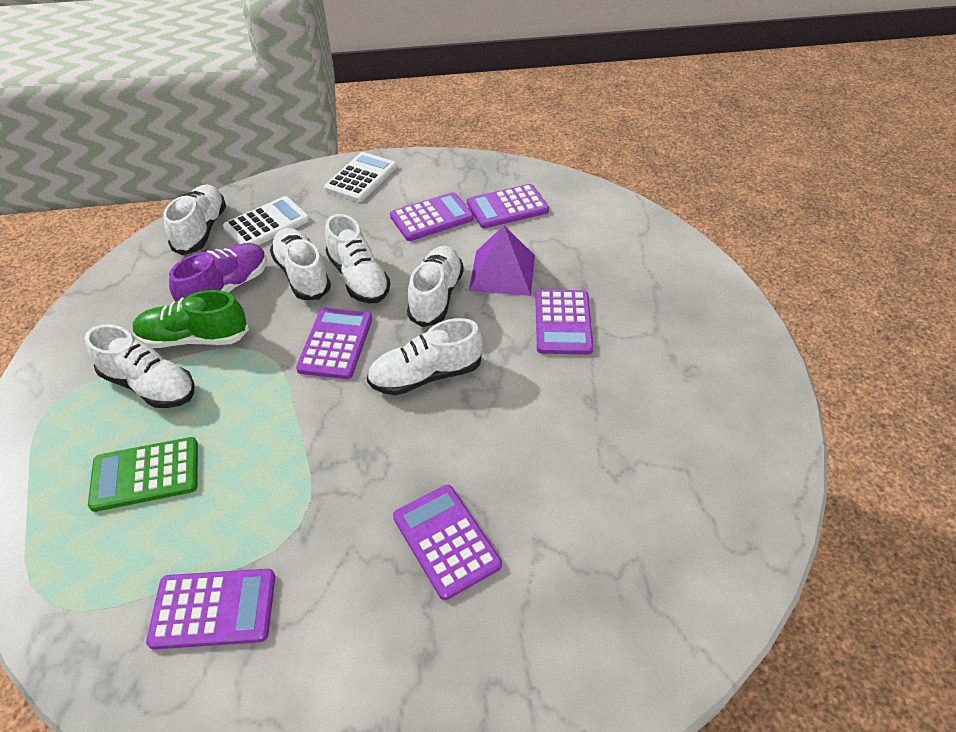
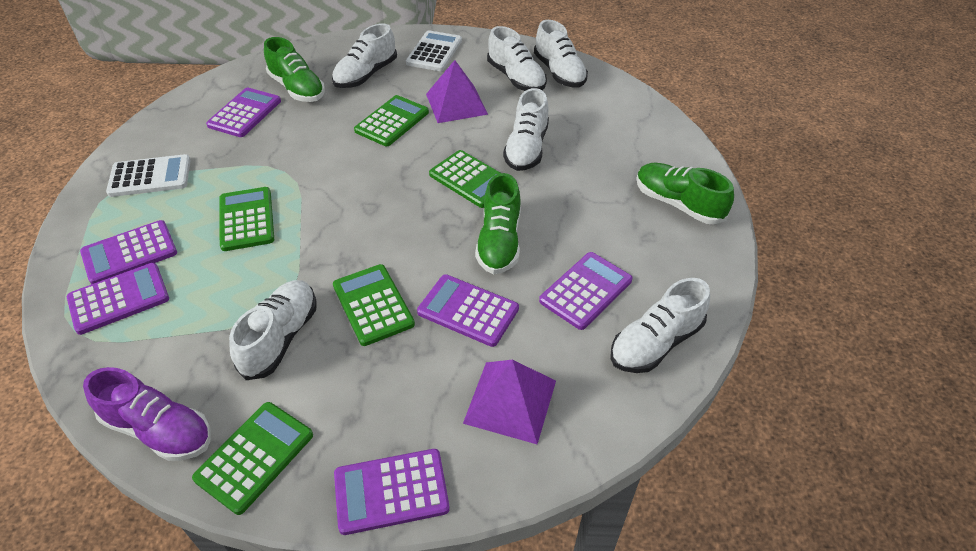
green calculator: 1 -> 5
green shoe: 1 -> 3
purple pyramid: 1 -> 2

